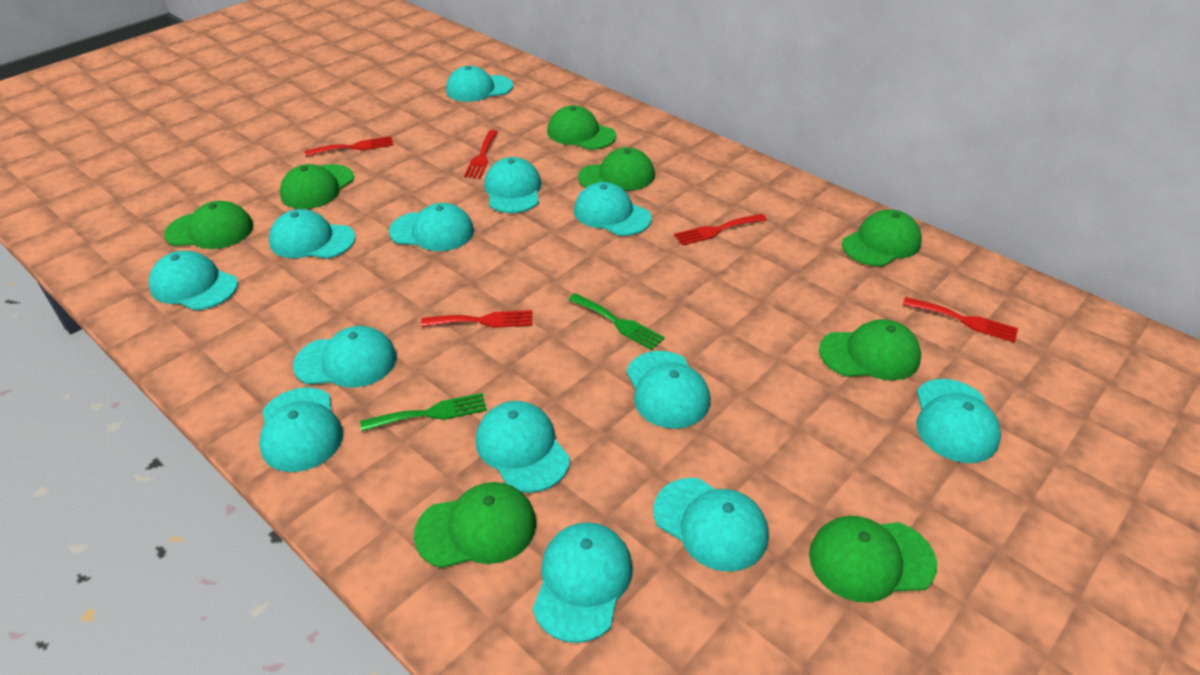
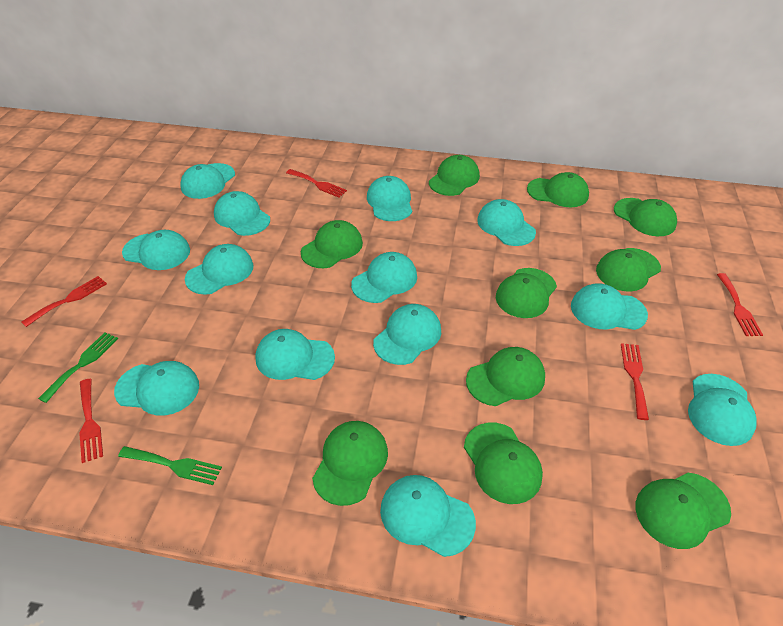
green cap: 8 -> 10

